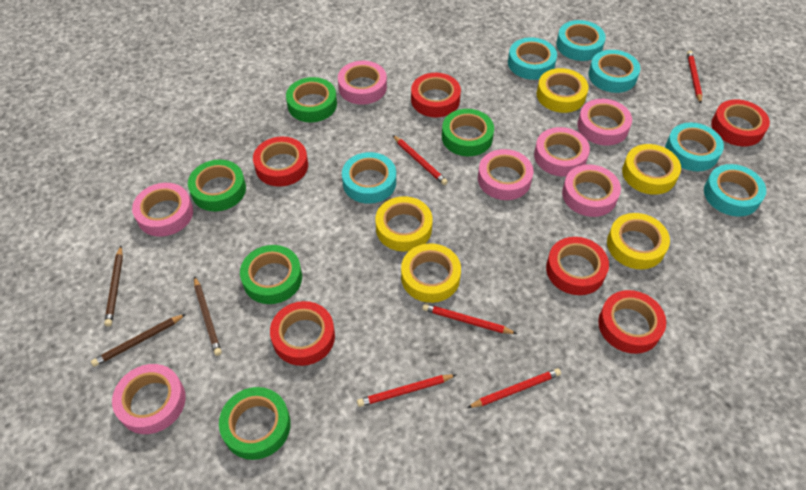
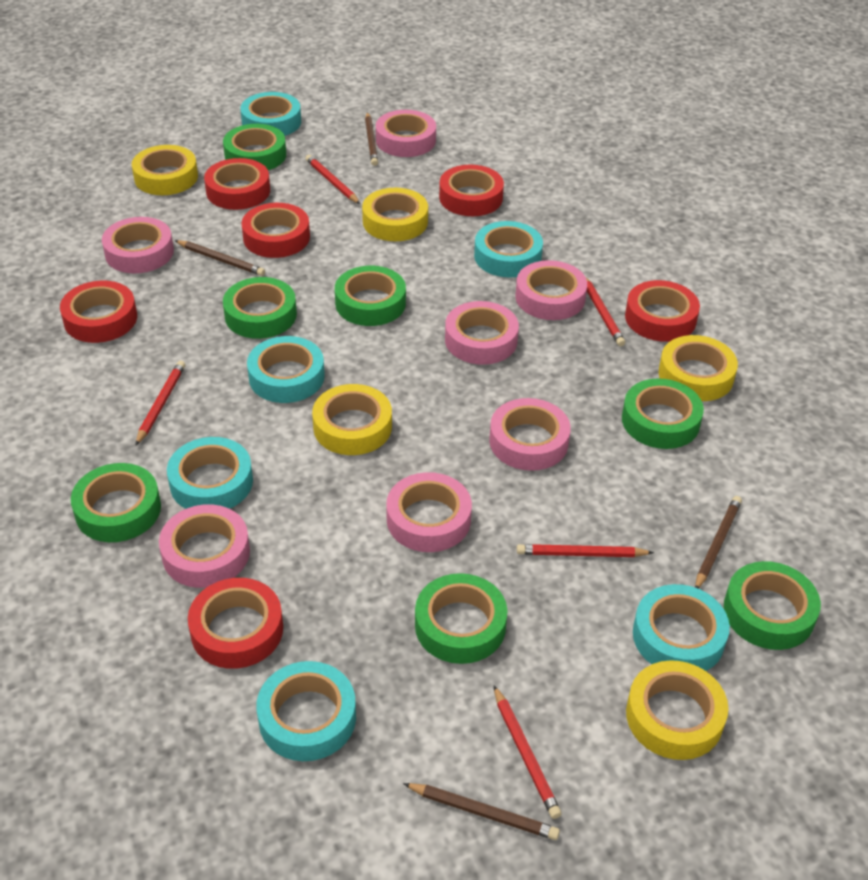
brown pencil: 3 -> 4
green tape: 5 -> 7

